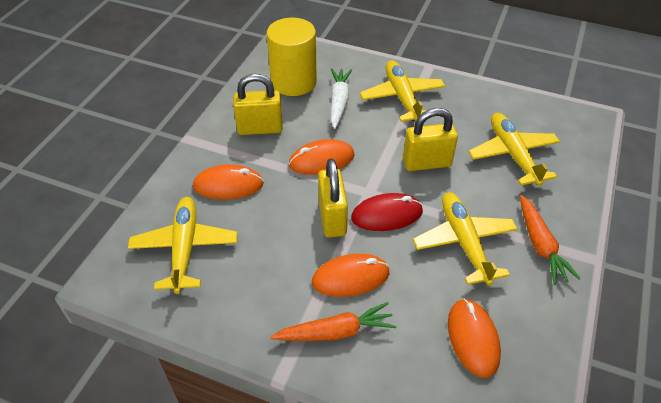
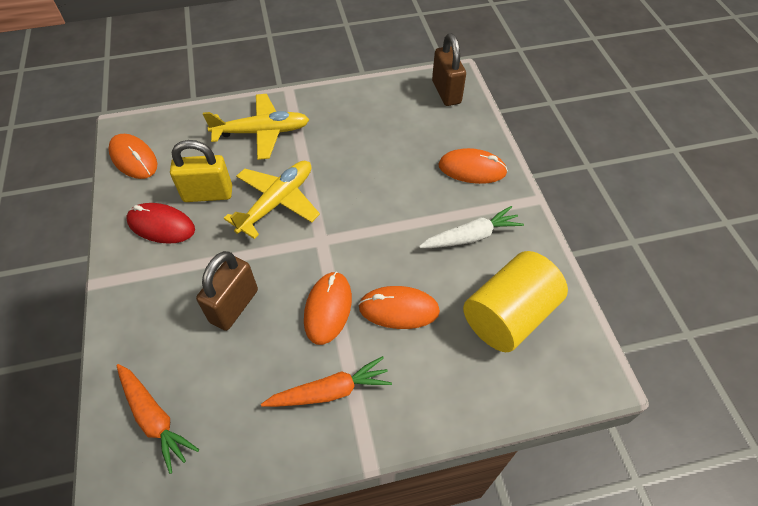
brown padlock: 0 -> 2
yellow padlock: 3 -> 1
yellow plane: 4 -> 2

